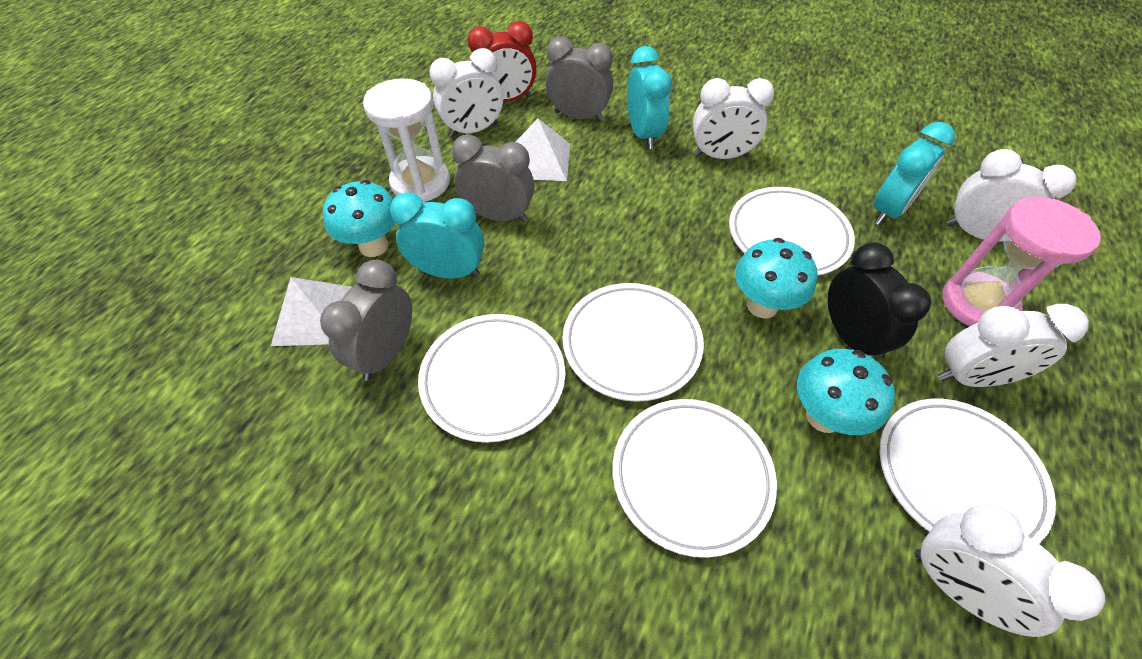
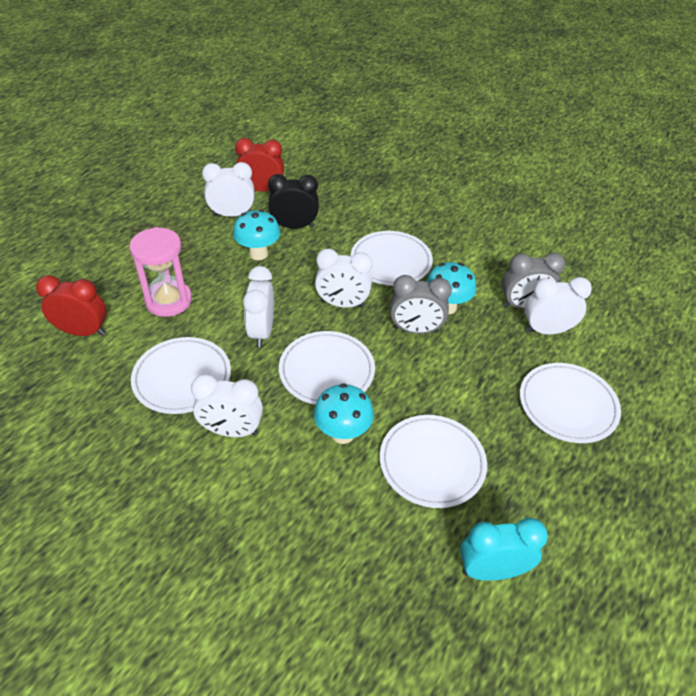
grey clock: 3 -> 2
red clock: 1 -> 2
turquoise clock: 3 -> 1
white hourglass: 1 -> 0
white pyramid: 2 -> 0

